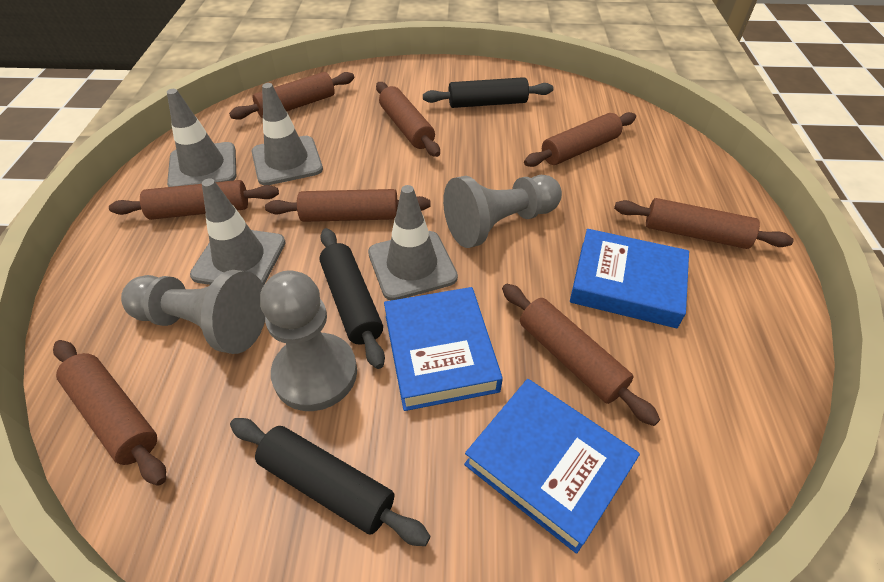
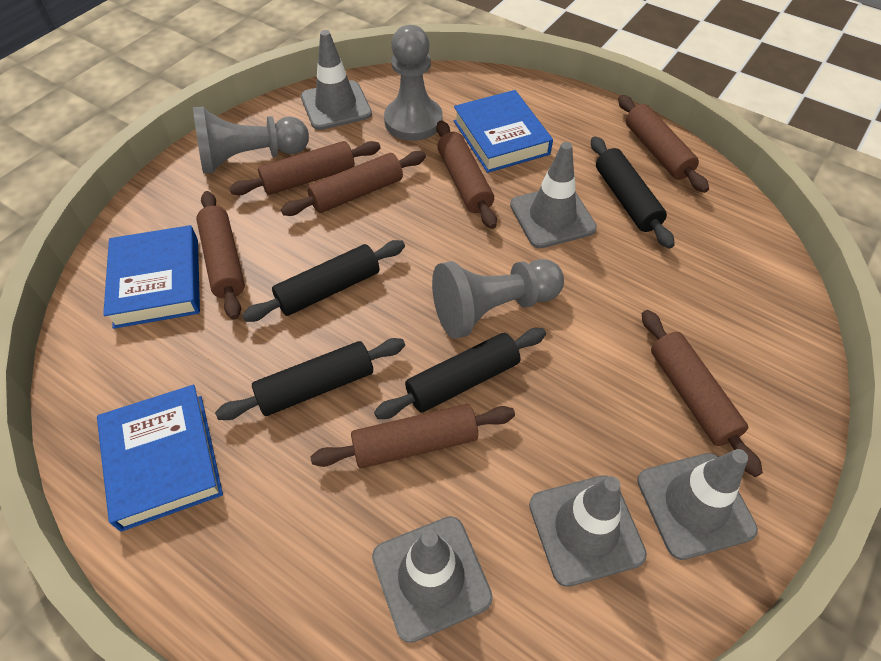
black rolling pin: 3 -> 4
brown rolling pin: 8 -> 7
grey traffic cone: 4 -> 5

